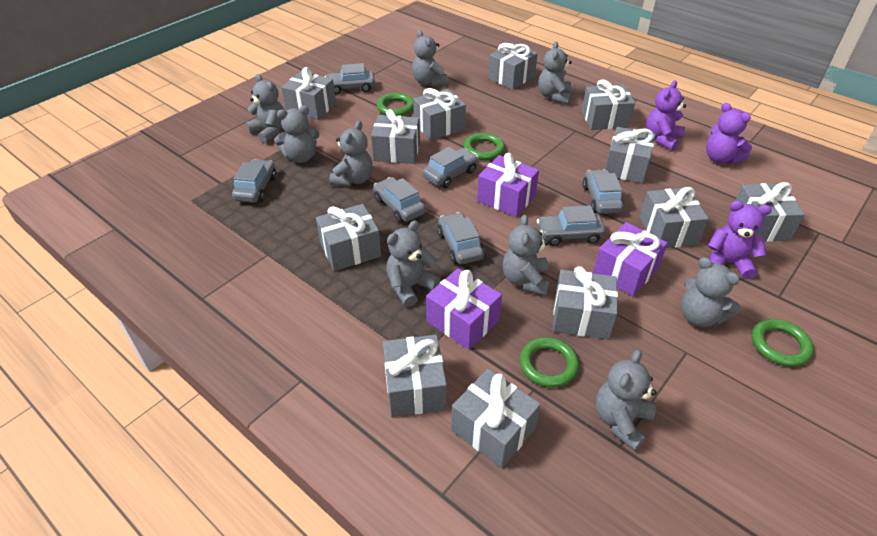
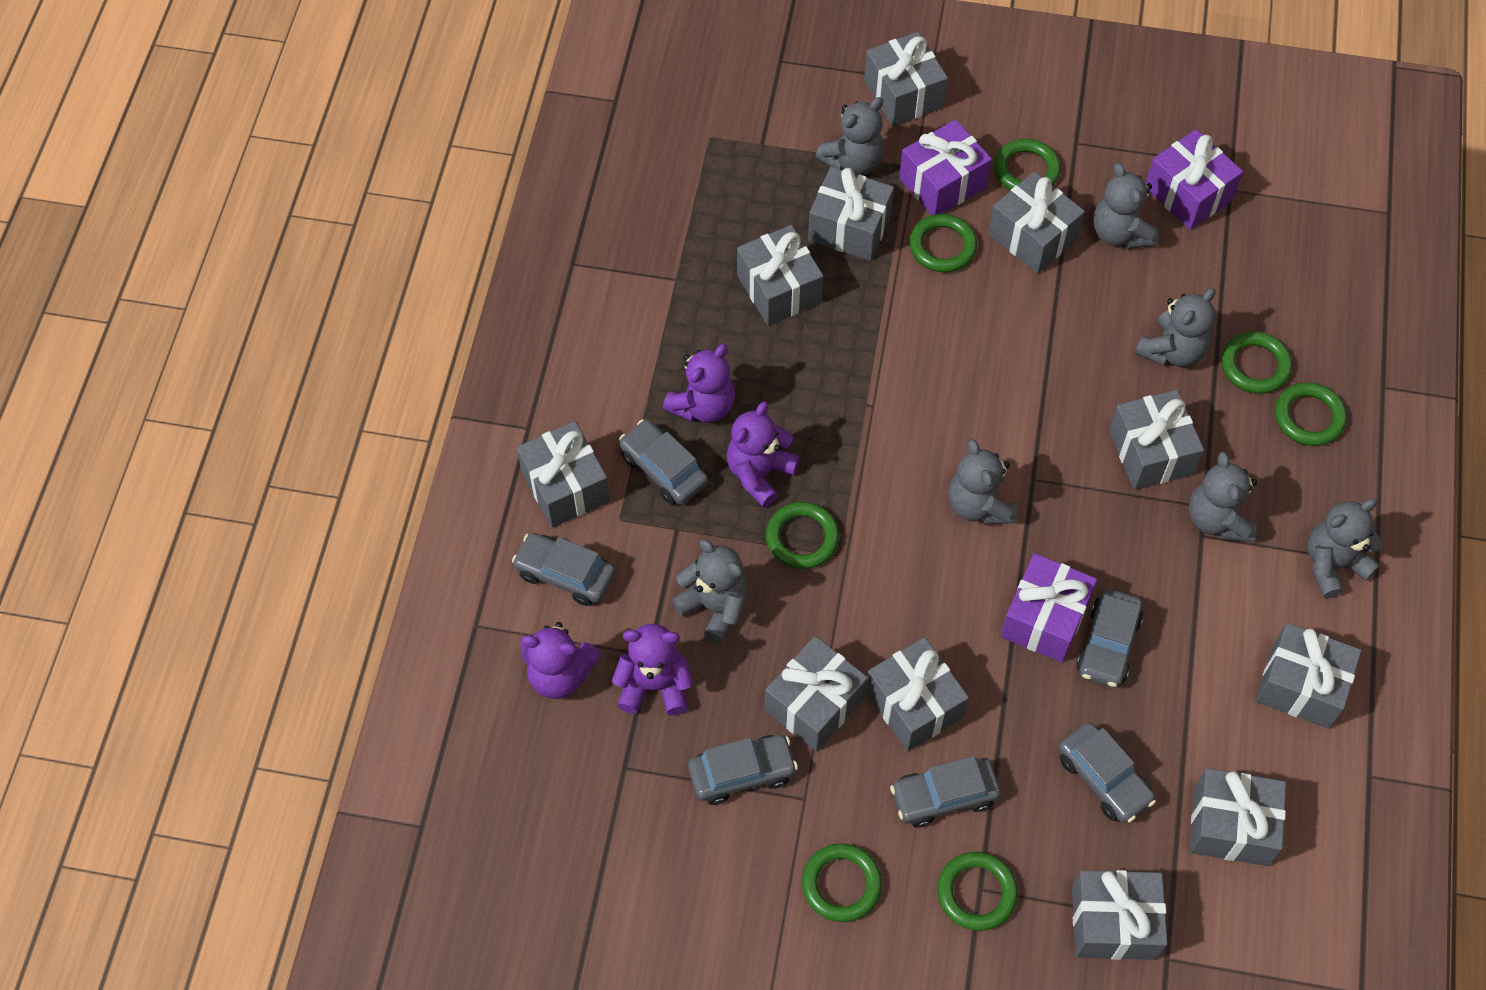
green ring: 4 -> 7
grey car: 7 -> 6
grey gift: 12 -> 11
grey teddy bear: 9 -> 7
purple teddy bear: 3 -> 4

